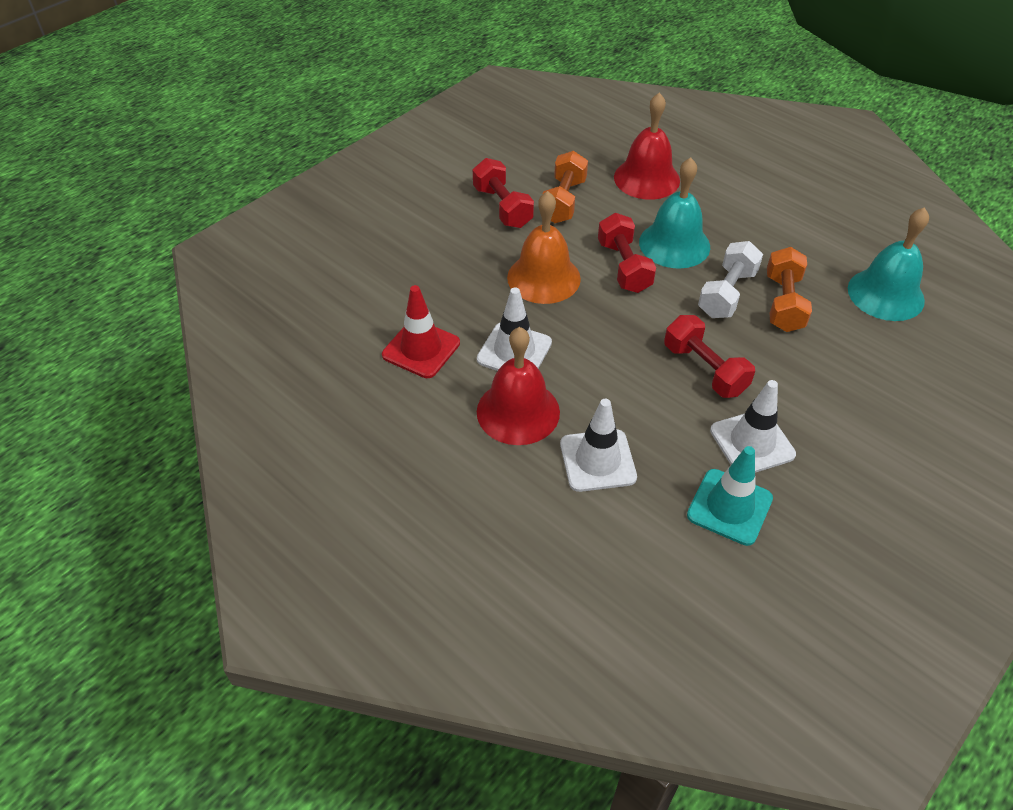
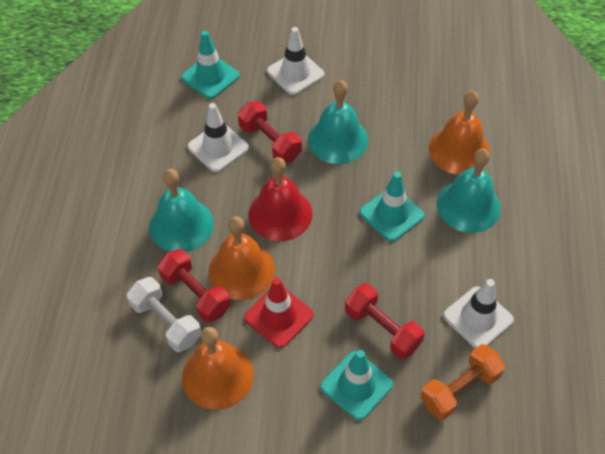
orange bell: 1 -> 3
orange dumbbell: 2 -> 1
red bell: 2 -> 1
turquoise bell: 2 -> 3
turquoise traffic cone: 1 -> 3

